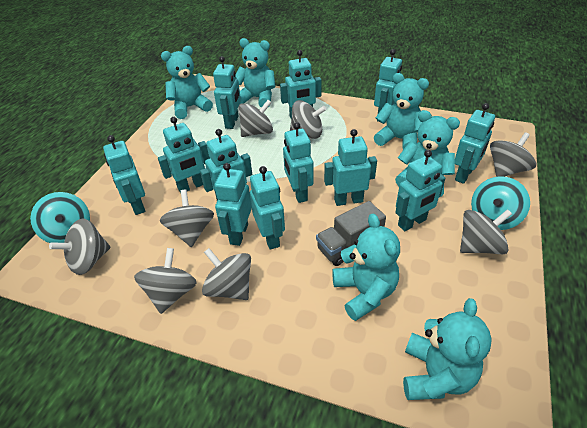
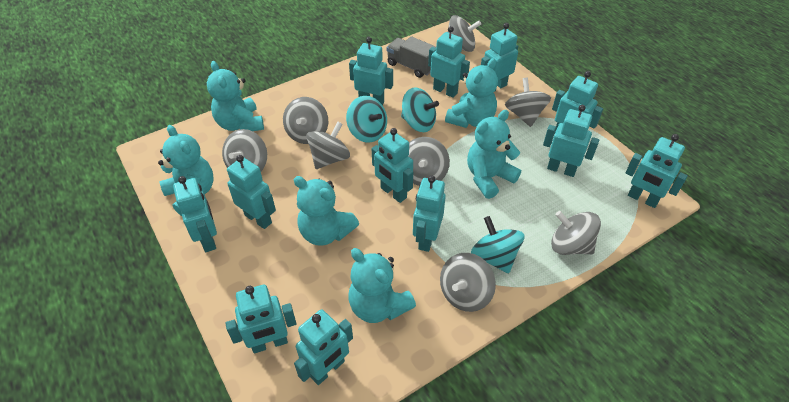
turquoise spinning top: 2 -> 3

